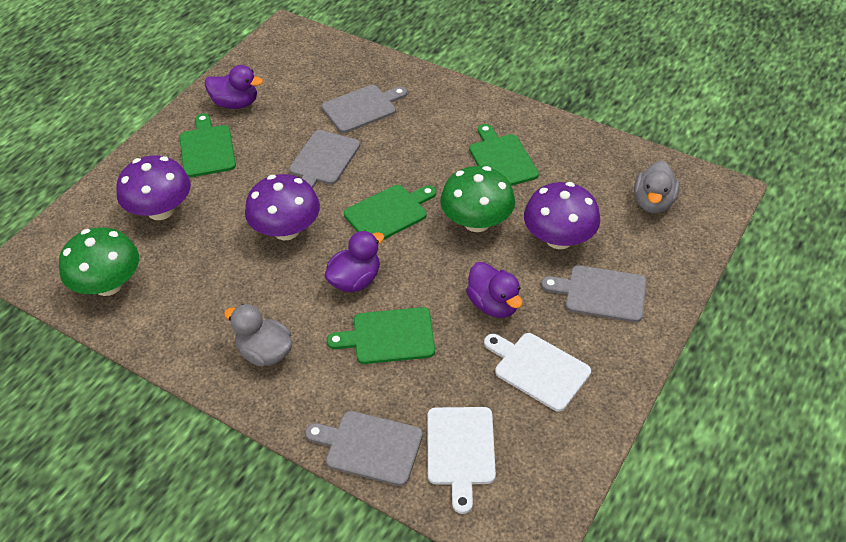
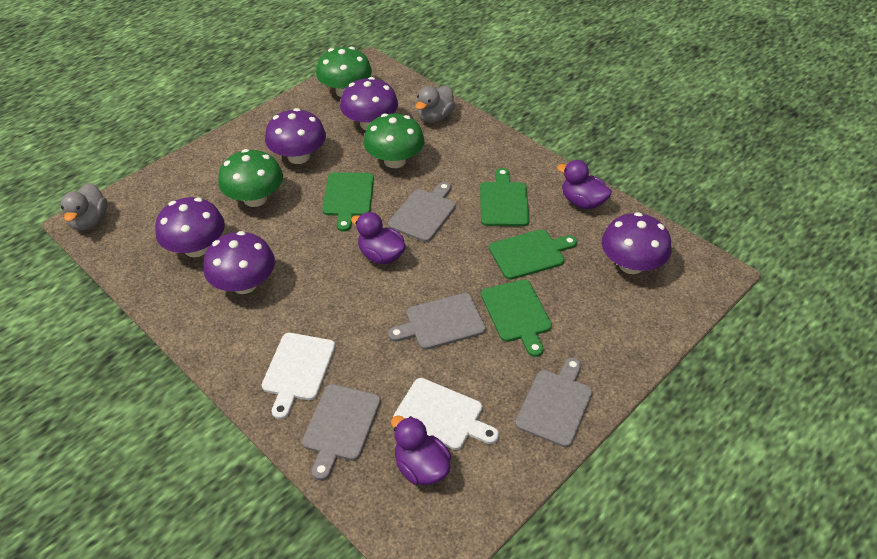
green mushroom: 2 -> 3
purple mushroom: 3 -> 5

